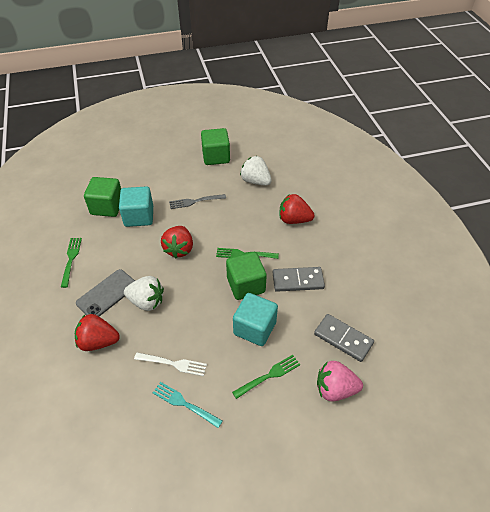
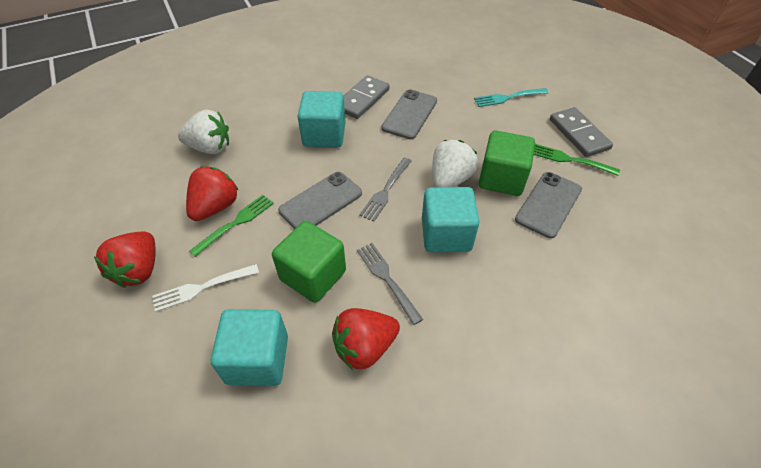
green cube: 3 -> 2
green fork: 3 -> 2
grey fork: 1 -> 2
grey phone: 1 -> 3
pink strawberry: 1 -> 0
turquoise cube: 2 -> 3

